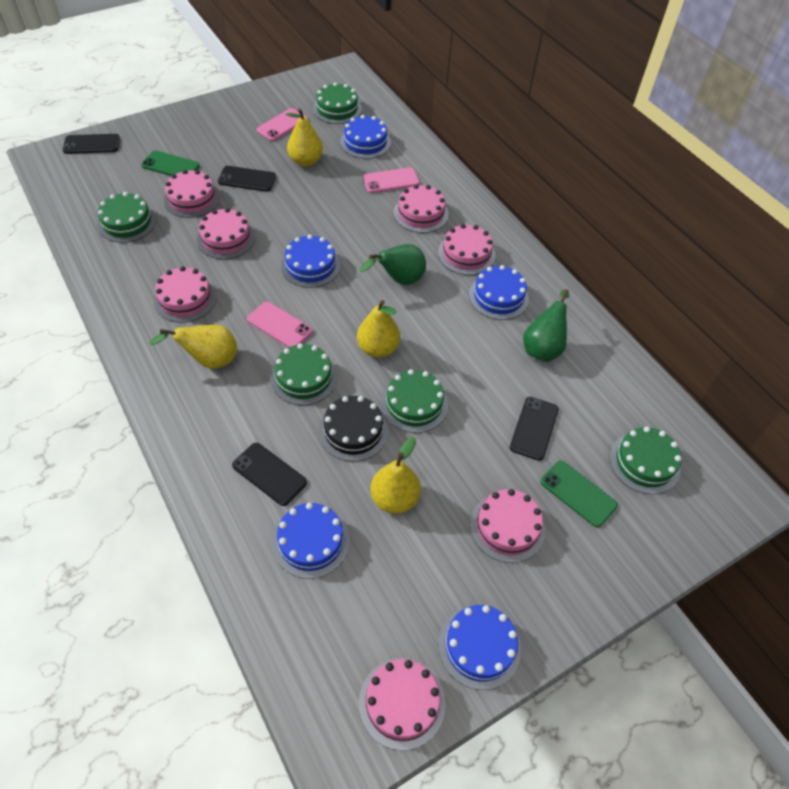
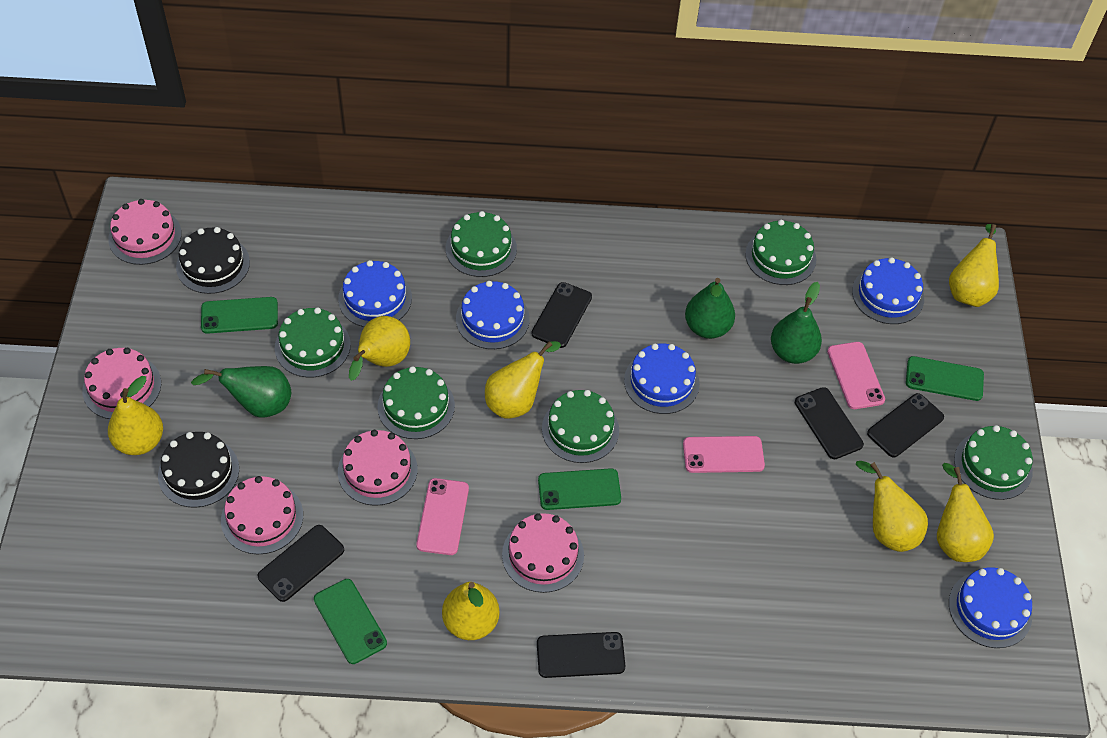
black cake: 1 -> 2
black phone: 4 -> 5
green cake: 5 -> 6
green pear: 2 -> 3
green phone: 2 -> 4
pink cake: 7 -> 5
yellow pear: 4 -> 7

